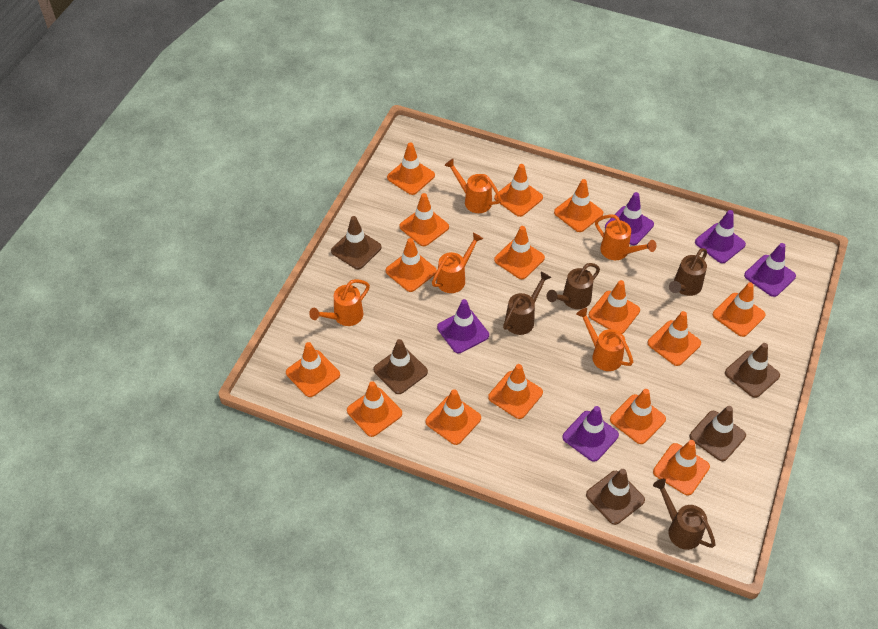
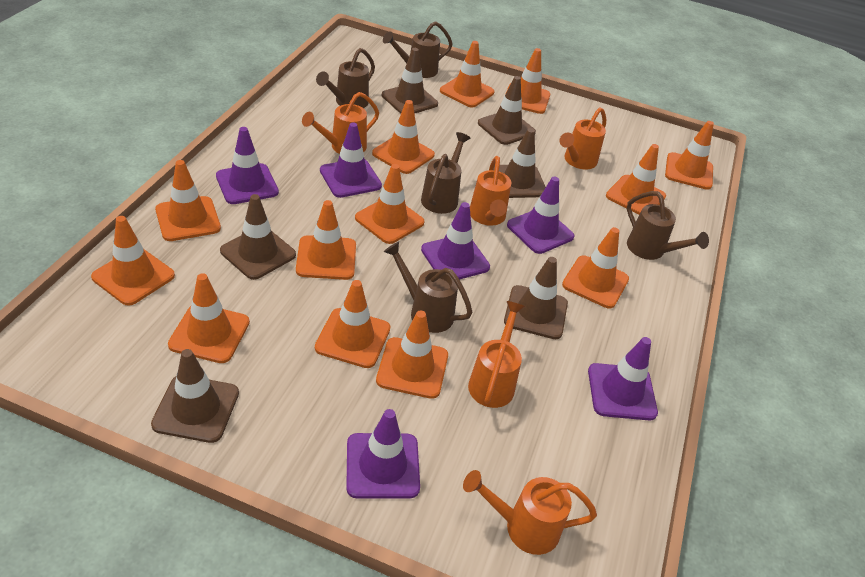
brown traffic cone: 5 -> 6
brown watering can: 4 -> 5
orange traffic cone: 15 -> 13
purple traffic cone: 5 -> 6

